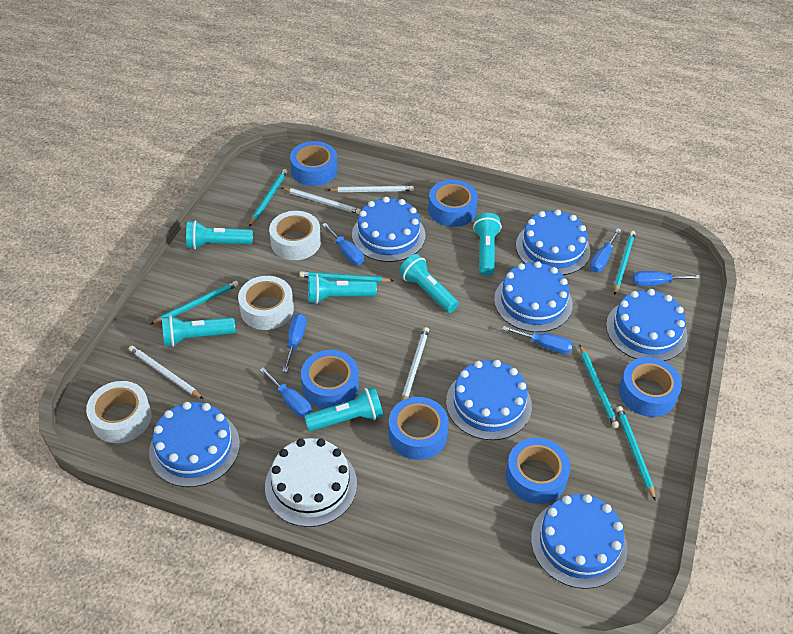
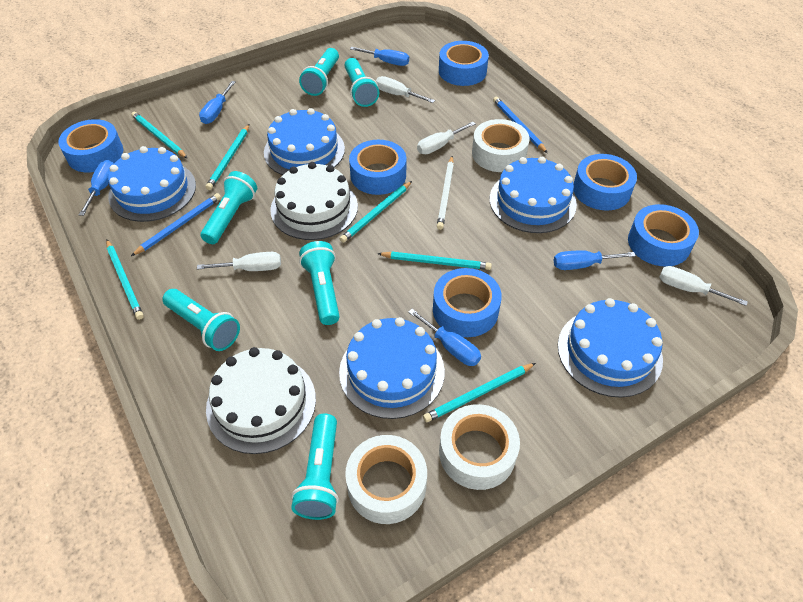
blue cake: 7 -> 5
blue pencil: 0 -> 2
blue screwdriver: 6 -> 5
white cake: 1 -> 2
white pencil: 4 -> 1
white screwdriver: 0 -> 4

